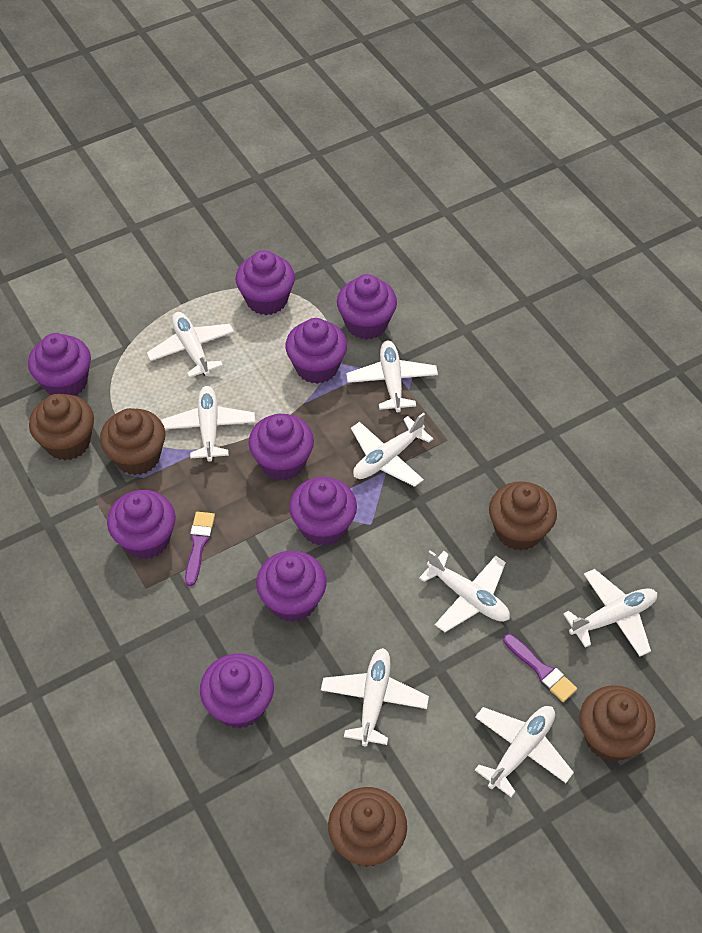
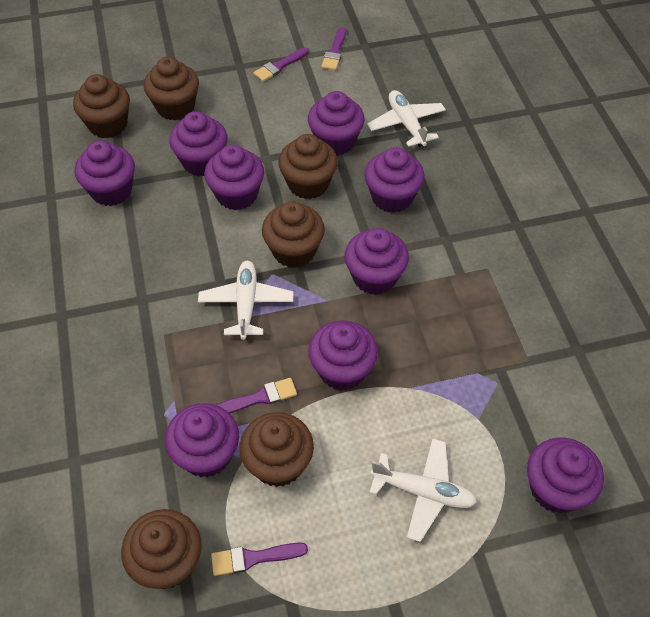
brown cupcake: 5 -> 6
purple brush: 2 -> 4
white plane: 8 -> 3

